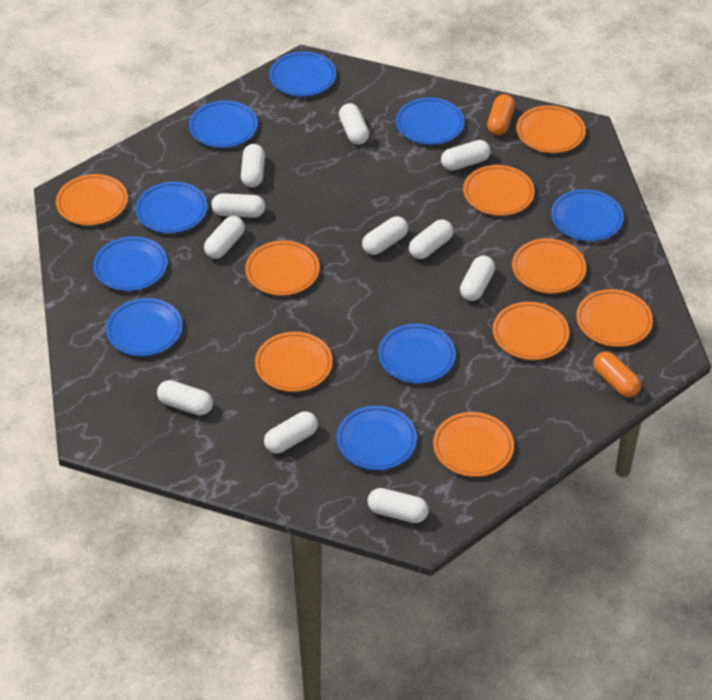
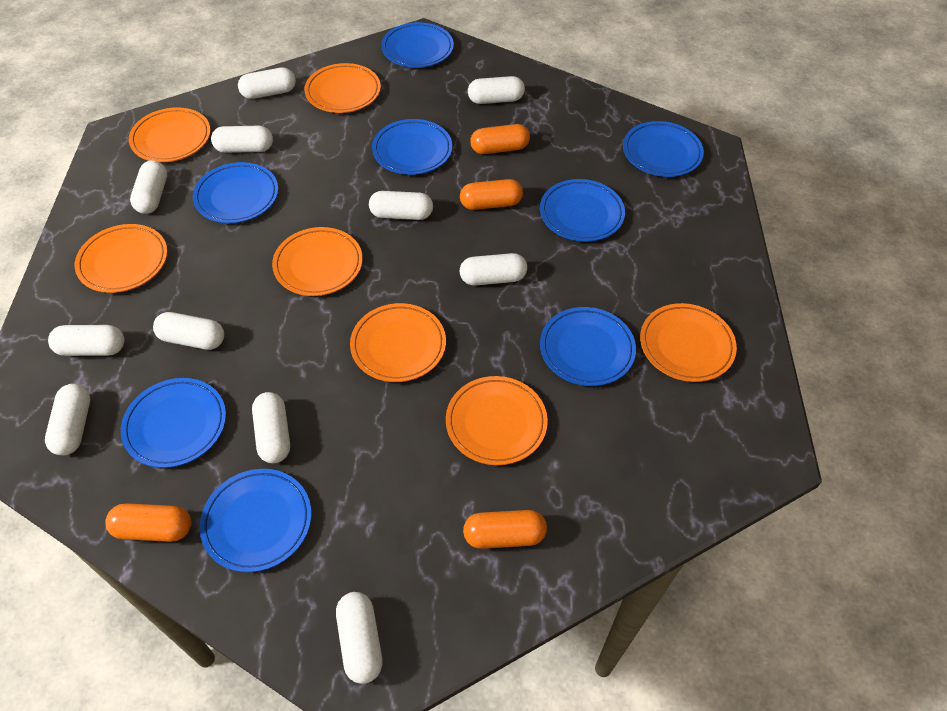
blue plate: 9 -> 8
orange capsule: 2 -> 4
orange plate: 9 -> 7

